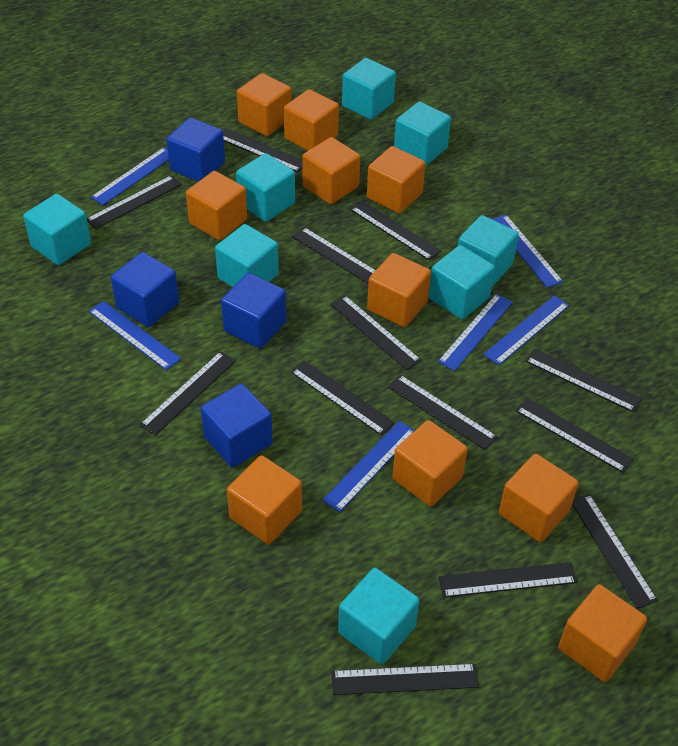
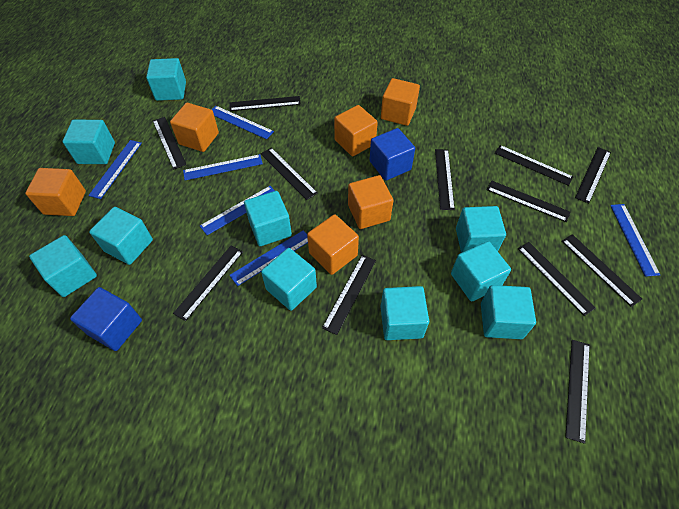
black ruler: 13 -> 12
blue cube: 4 -> 2
orange cube: 10 -> 6
turquoise cube: 8 -> 10

